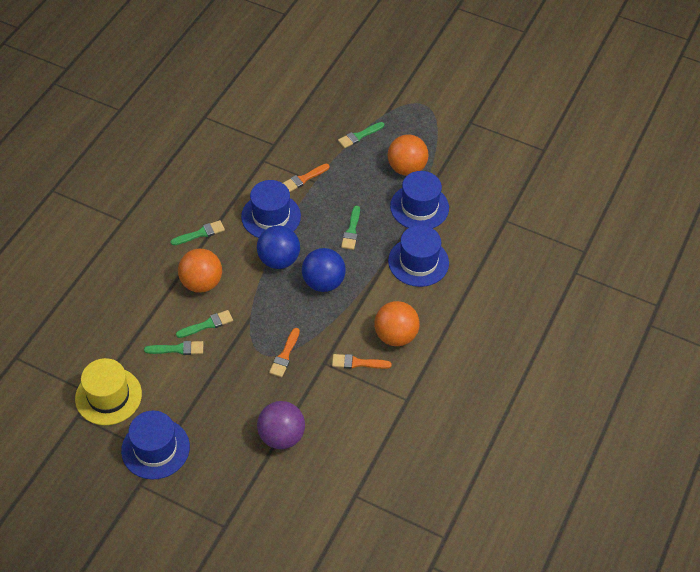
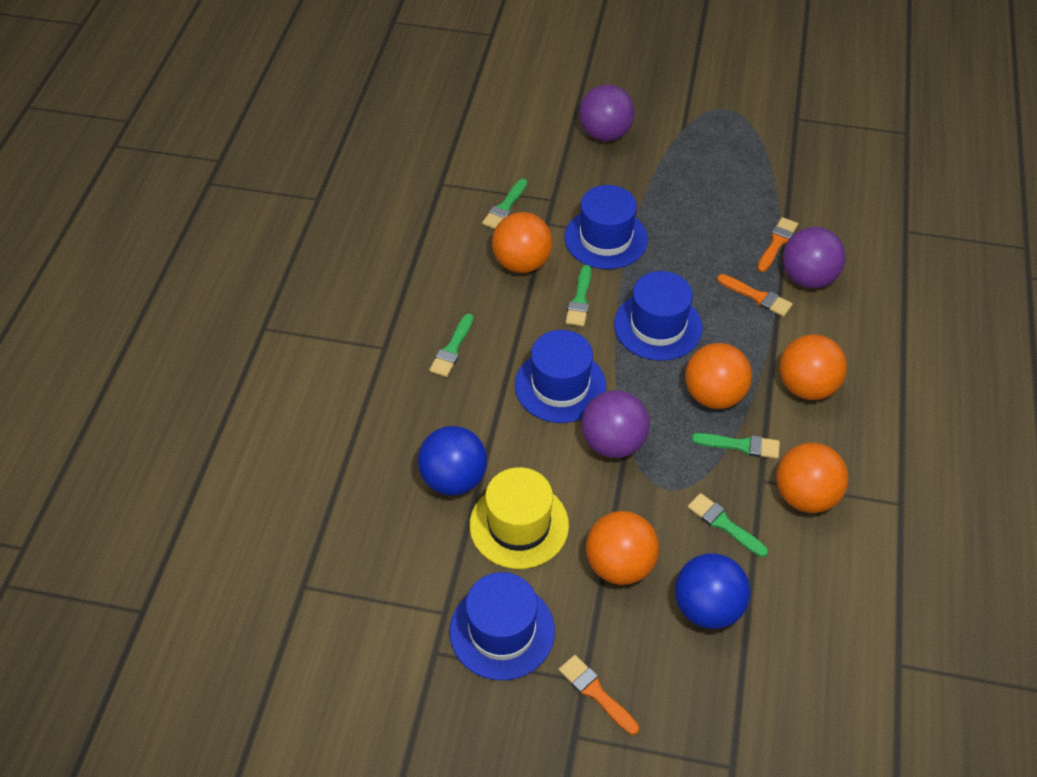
orange ball: 3 -> 5
purple ball: 1 -> 3

